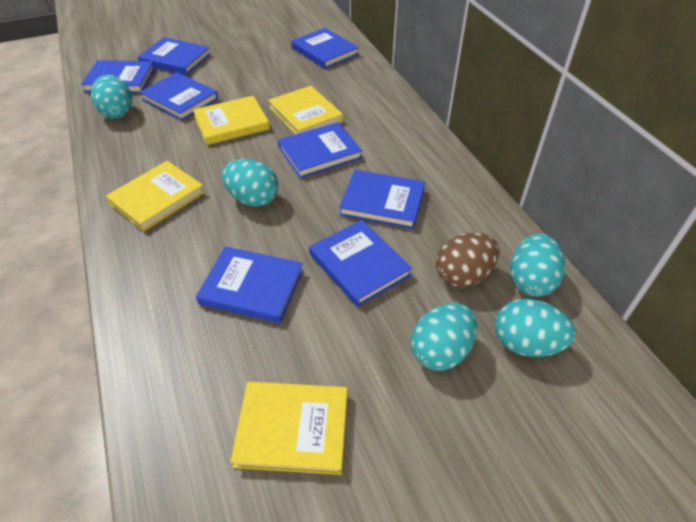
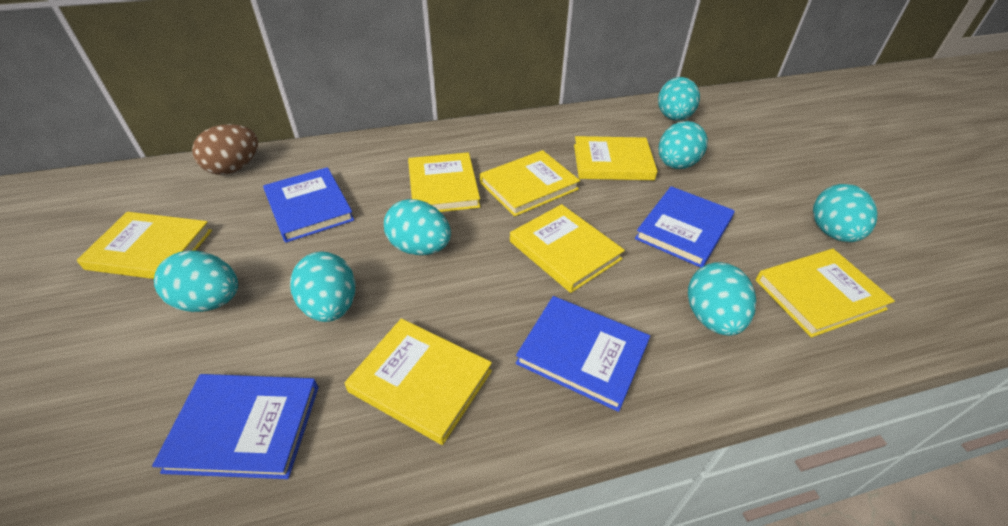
blue book: 8 -> 4
turquoise egg: 5 -> 7
yellow book: 4 -> 7

